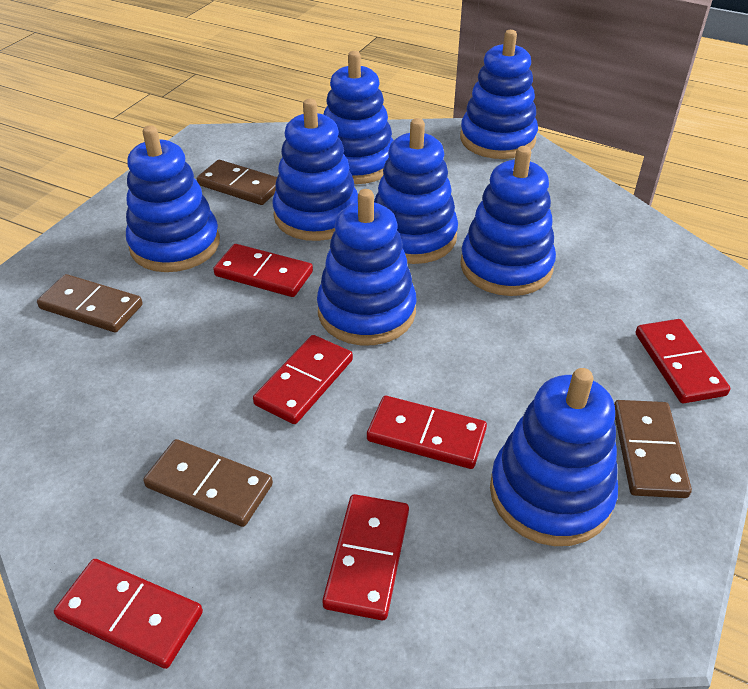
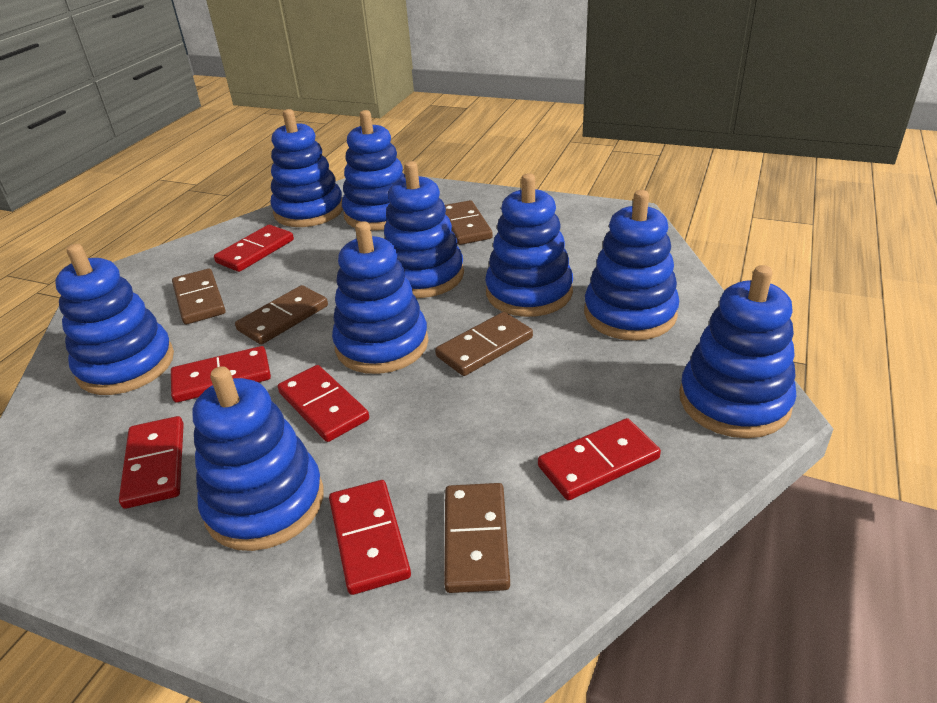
blue stacking toy: 8 -> 9
brown domino: 4 -> 5

